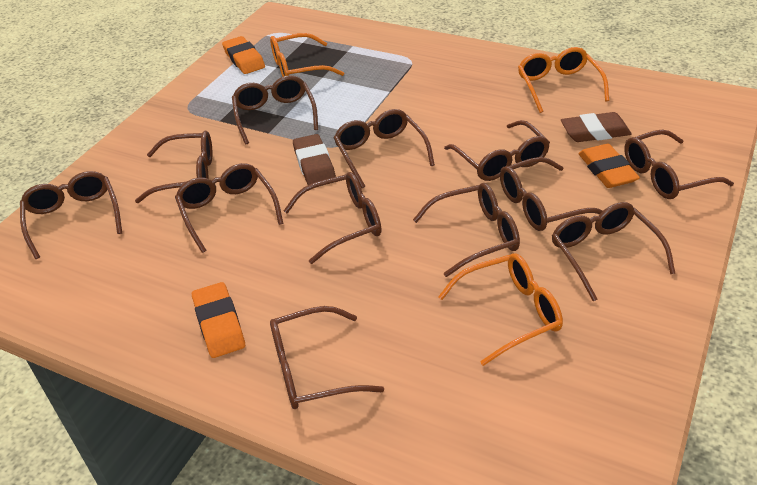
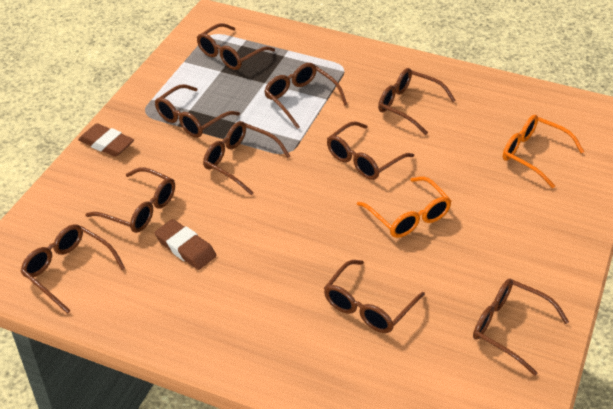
brown glasses: 12 -> 10
orange eraser: 3 -> 0
orange glasses: 3 -> 2

